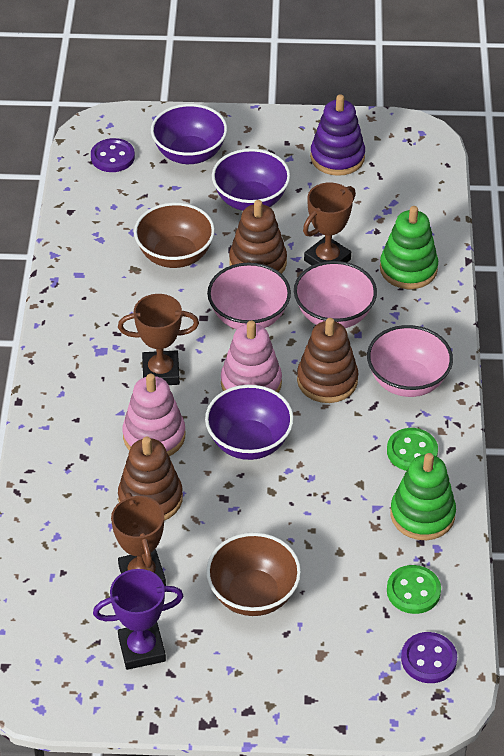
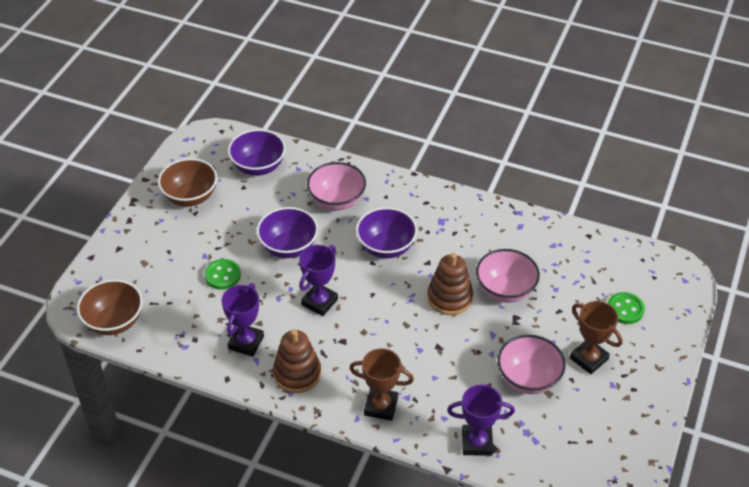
brown stacking toy: 3 -> 2
brown trophy: 3 -> 2
green stacking toy: 2 -> 0
pink stacking toy: 2 -> 0
purple button: 2 -> 0
purple stacking toy: 1 -> 0
purple trophy: 1 -> 3

